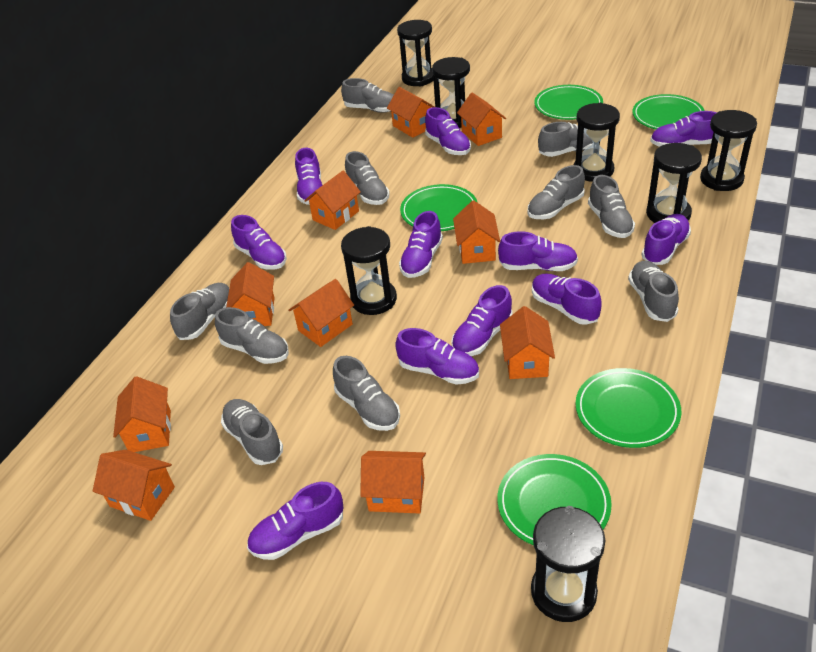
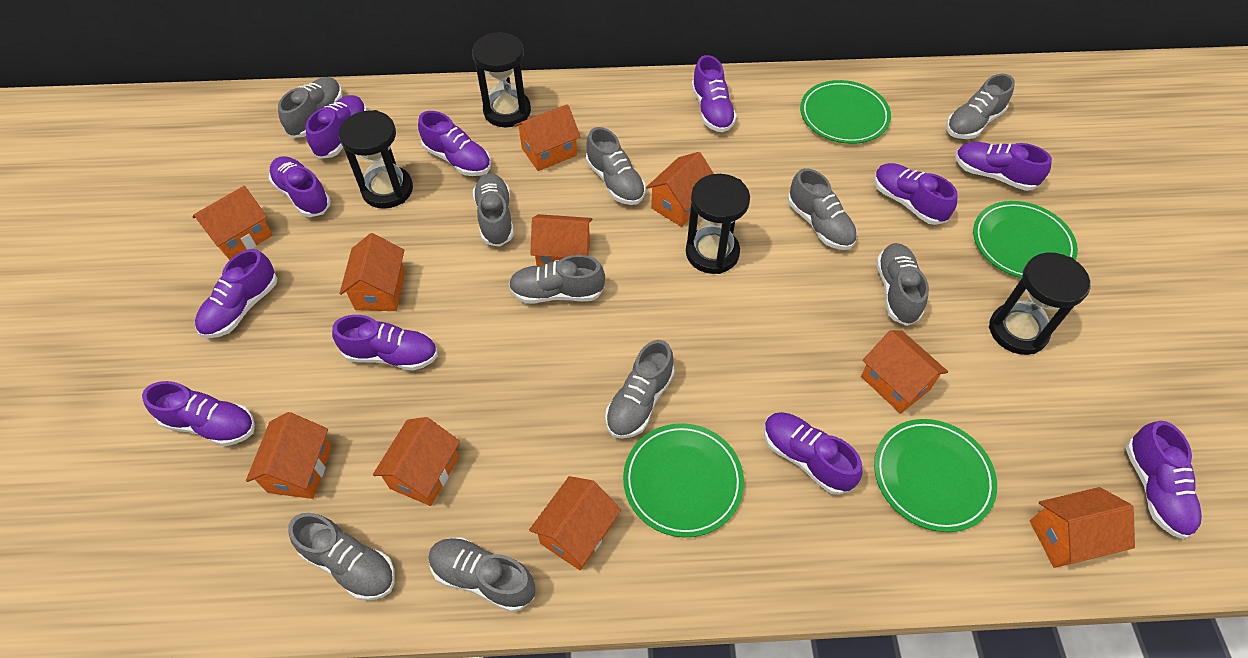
black hourglass: 7 -> 4
green plate: 5 -> 4

